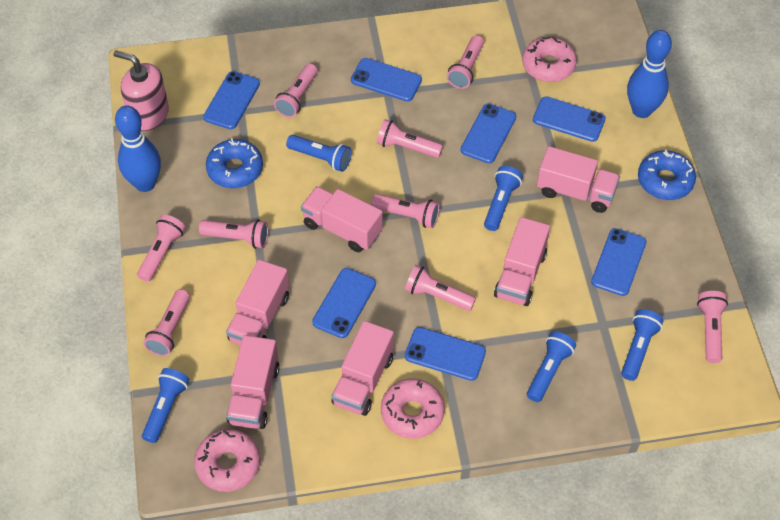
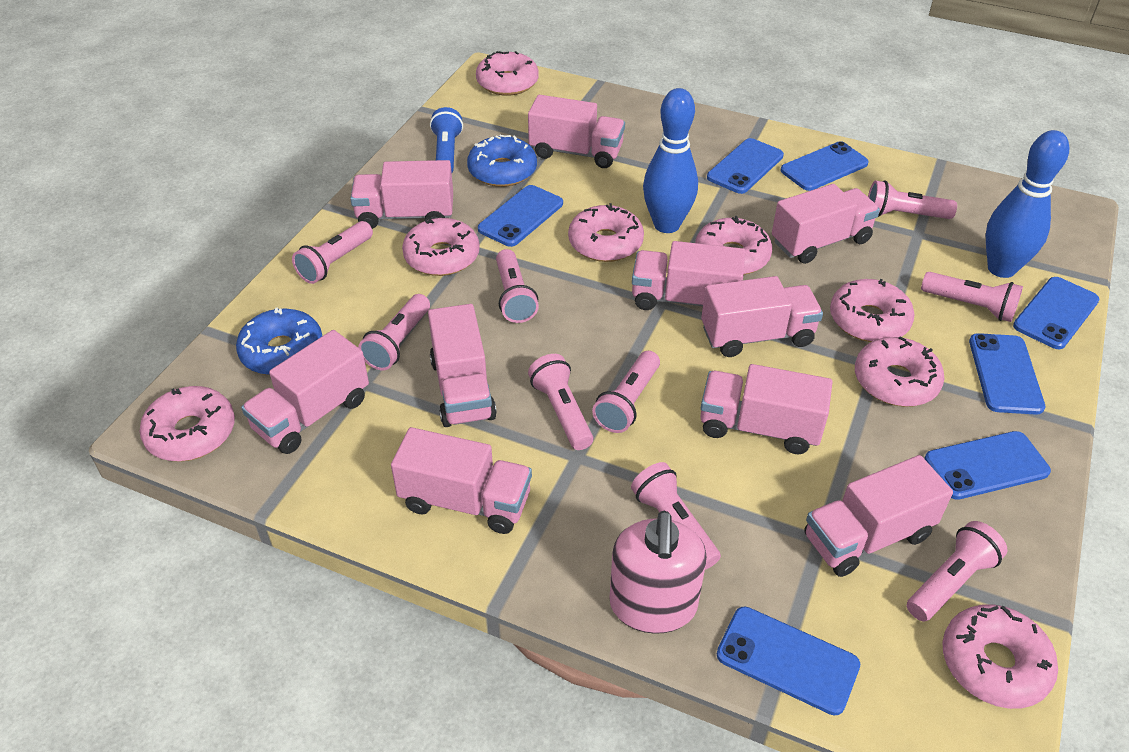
blue flashlight: 5 -> 1
pink donut: 3 -> 8
pink truck: 6 -> 10

